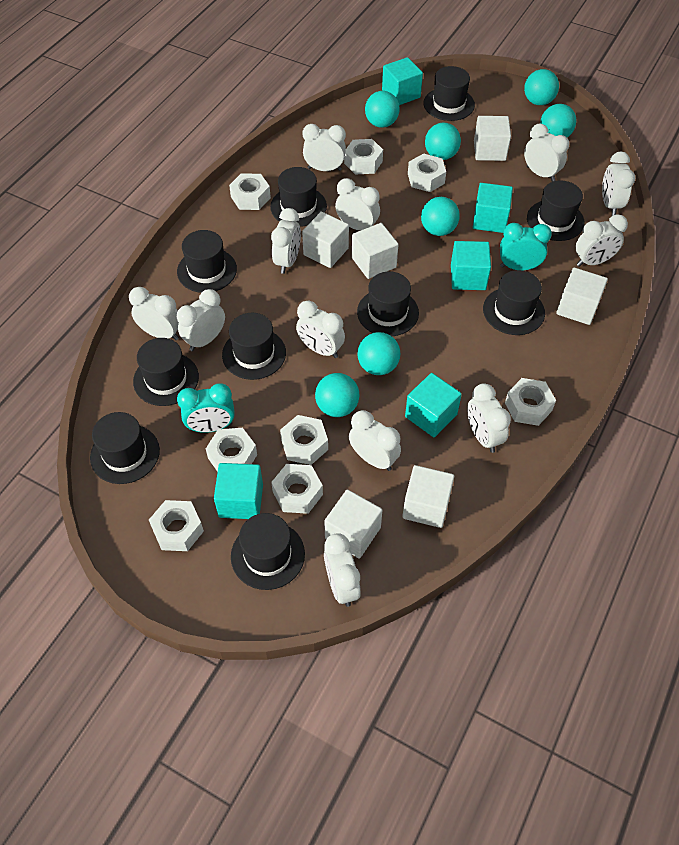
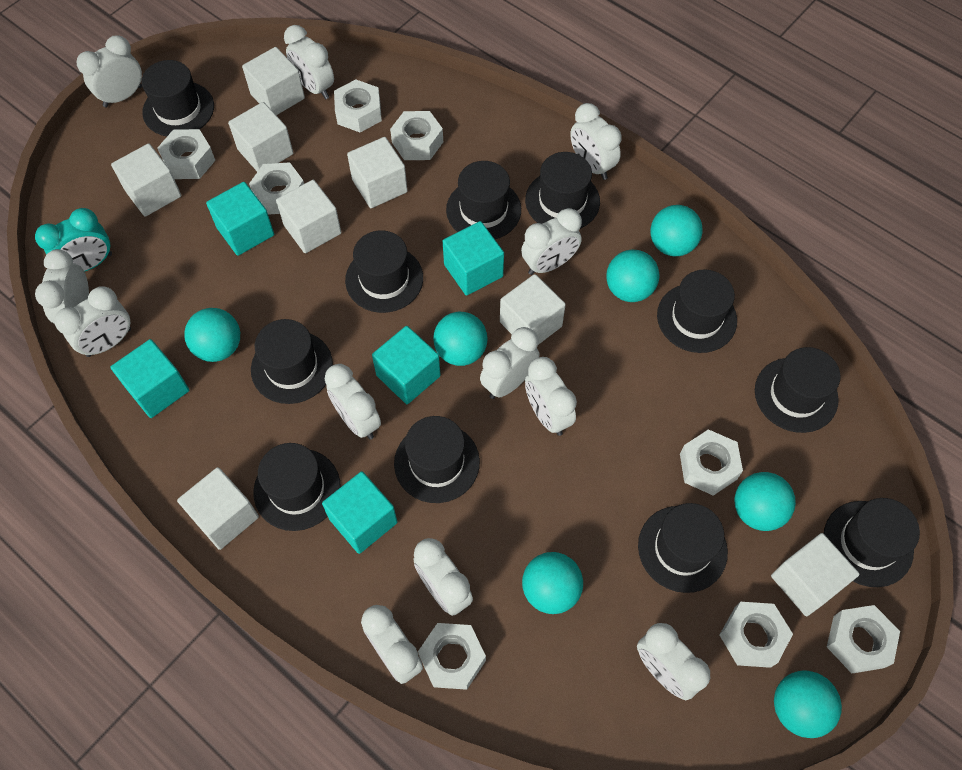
black hat: 10 -> 11
turquoise clock: 2 -> 1
white cube: 6 -> 8

